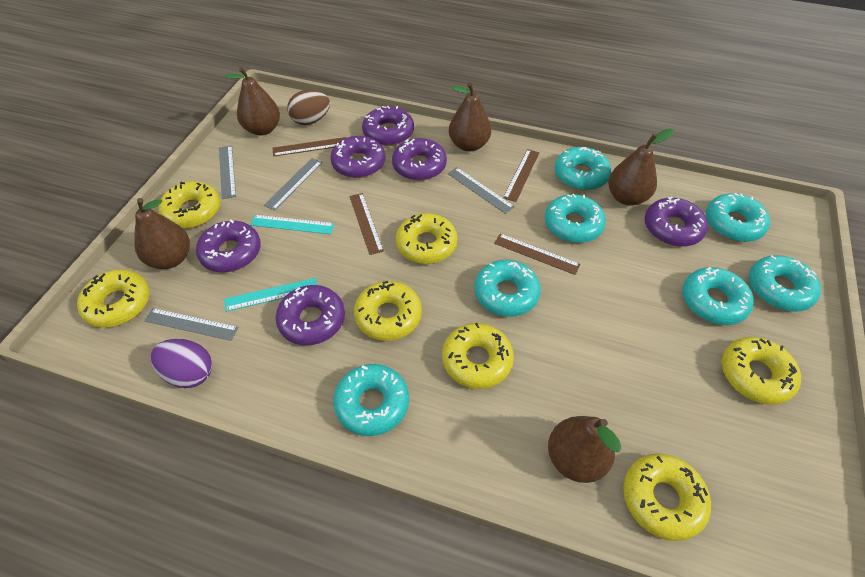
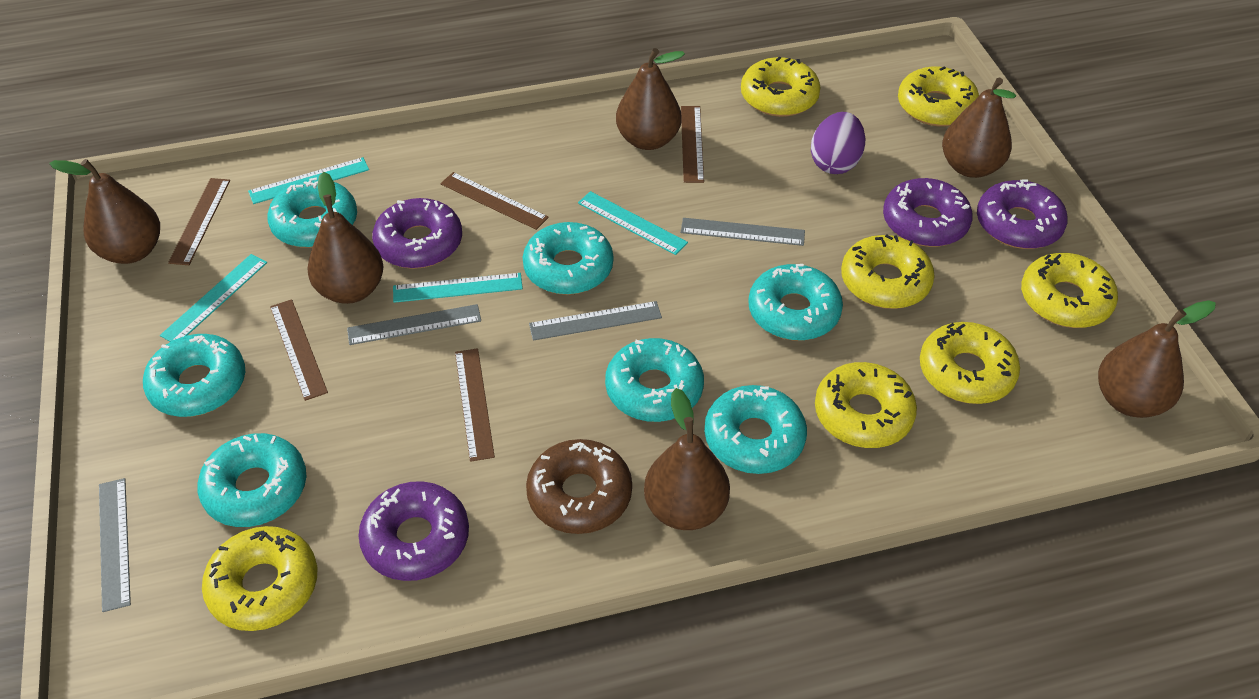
brown donut: 0 -> 1
brown egg: 1 -> 0
brown pear: 5 -> 6
brown ruler: 4 -> 5
purple donut: 6 -> 4
turquoise ruler: 2 -> 4

